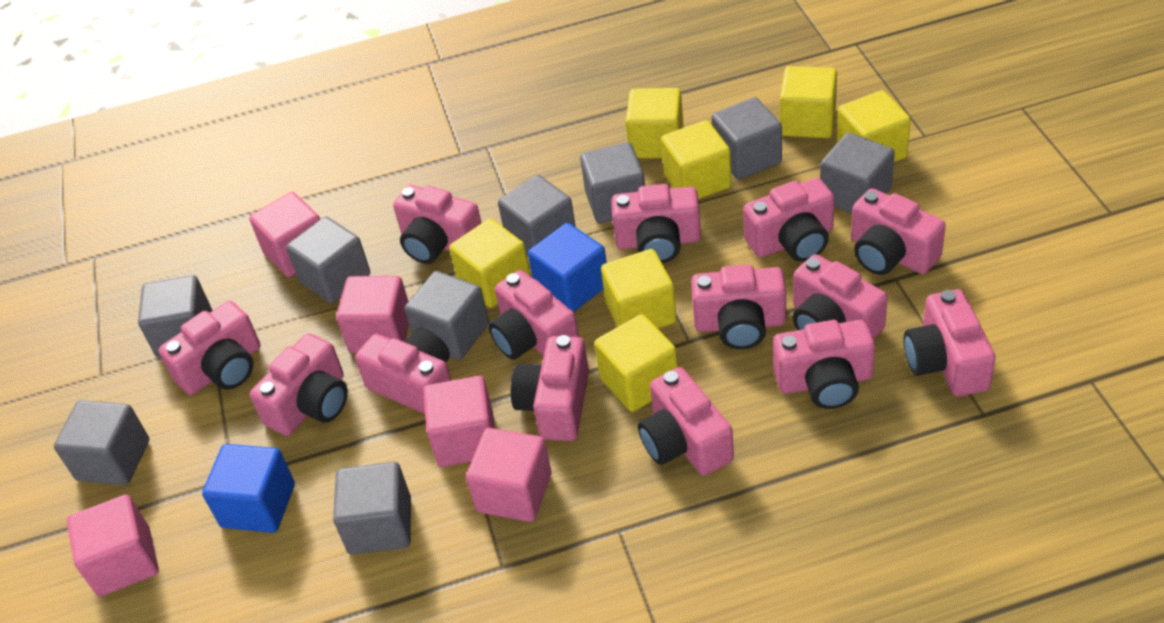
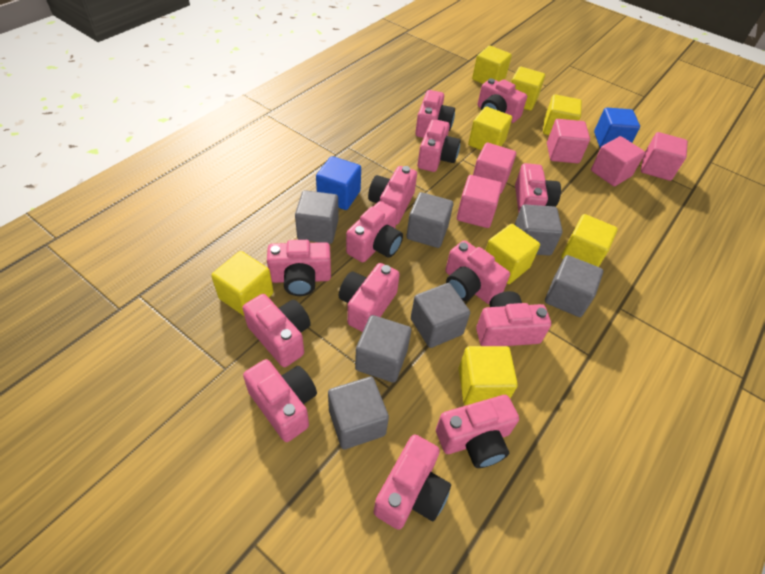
grey cube: 9 -> 7
yellow cube: 7 -> 8

